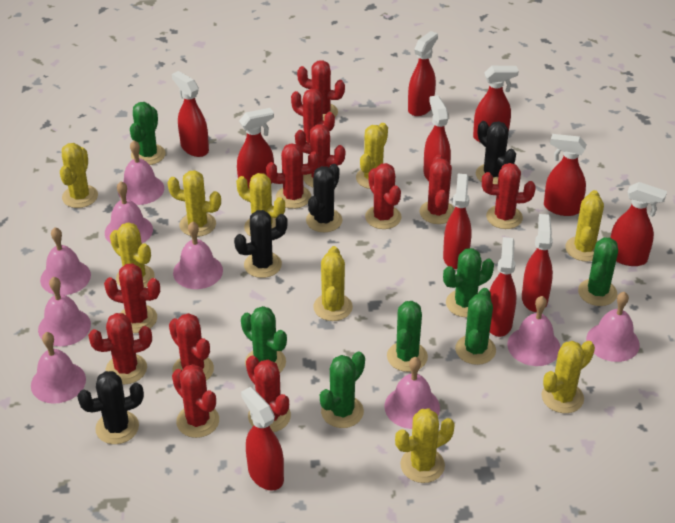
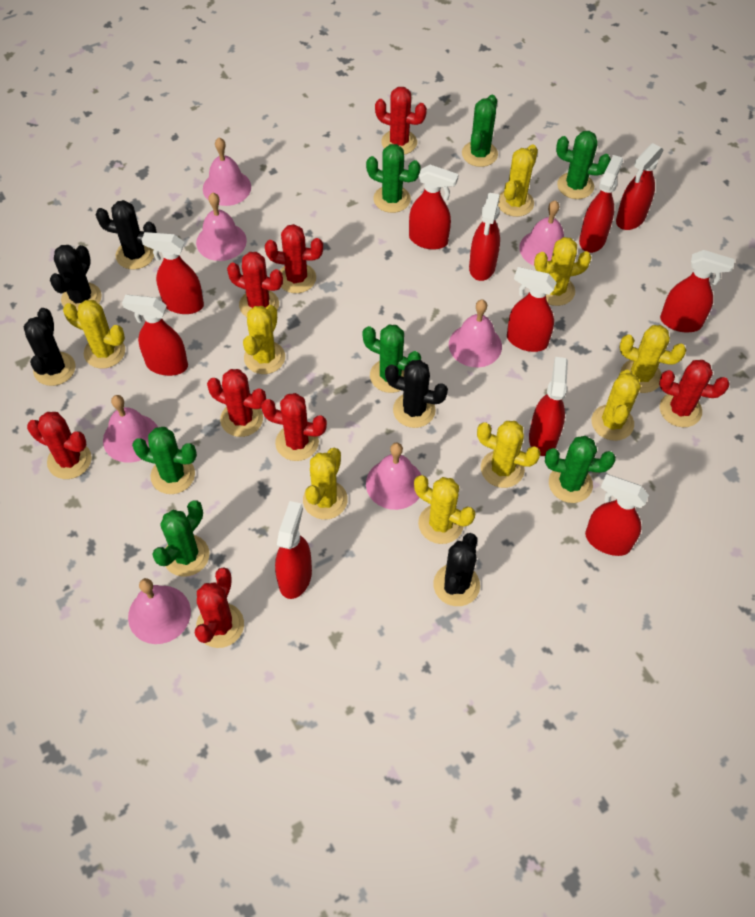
black cactus: 4 -> 5
pink bell: 9 -> 7
red cactus: 12 -> 8

